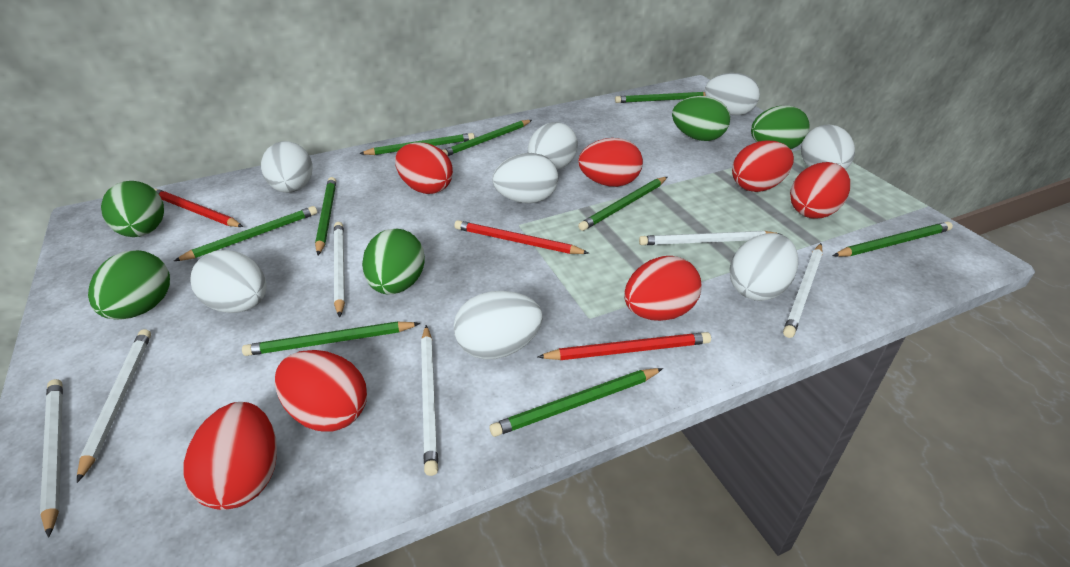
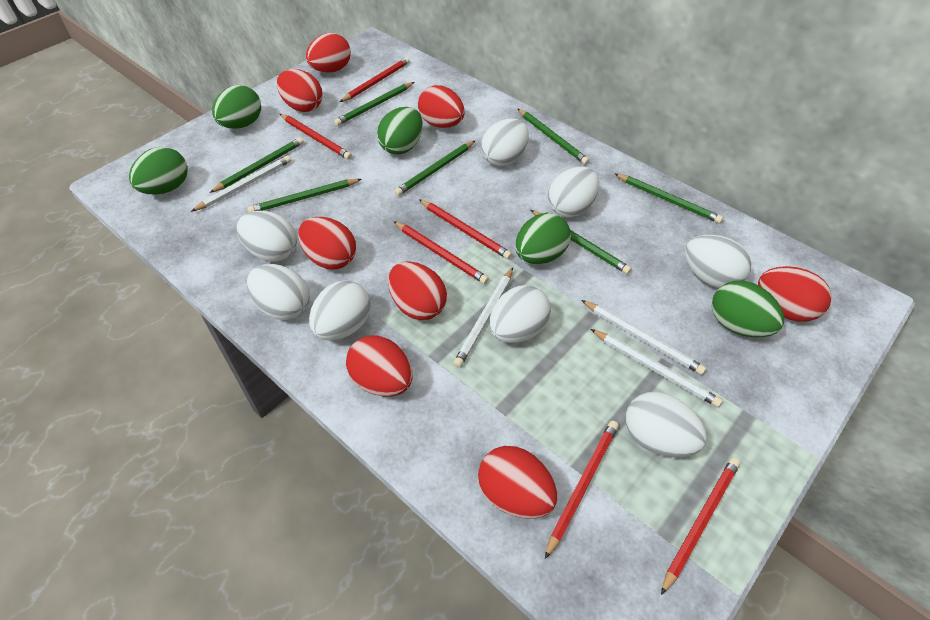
green pencil: 9 -> 7
red egg: 7 -> 8
red pencil: 3 -> 6
white pencil: 6 -> 4

